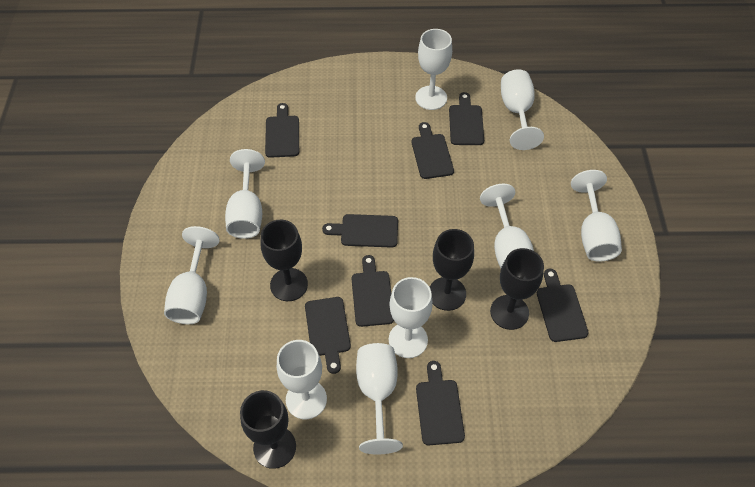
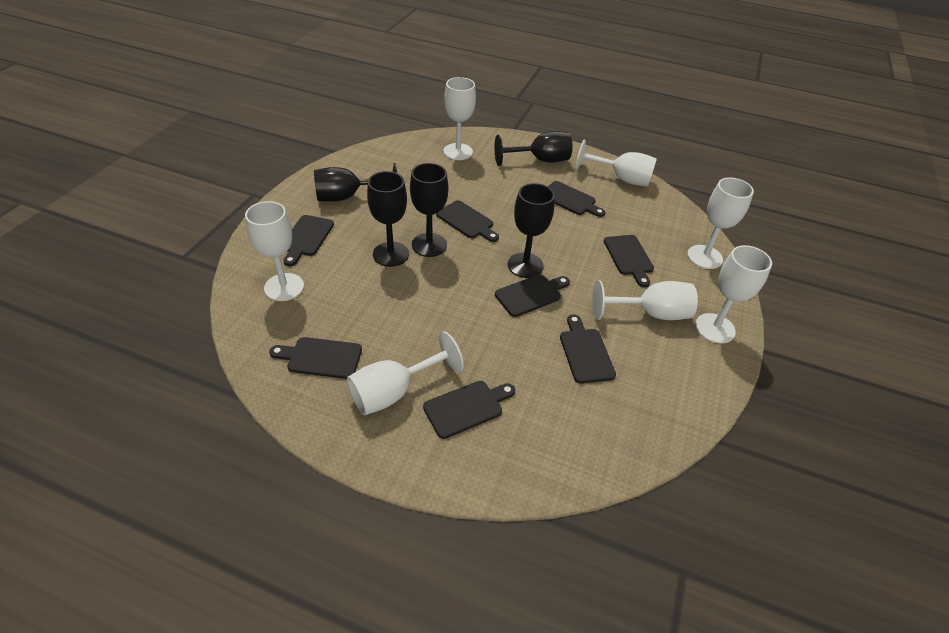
black goblet: 4 -> 5
white goblet: 9 -> 7

